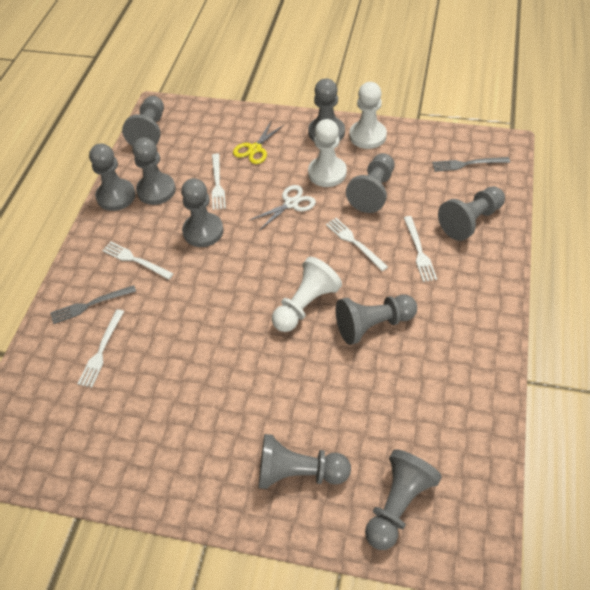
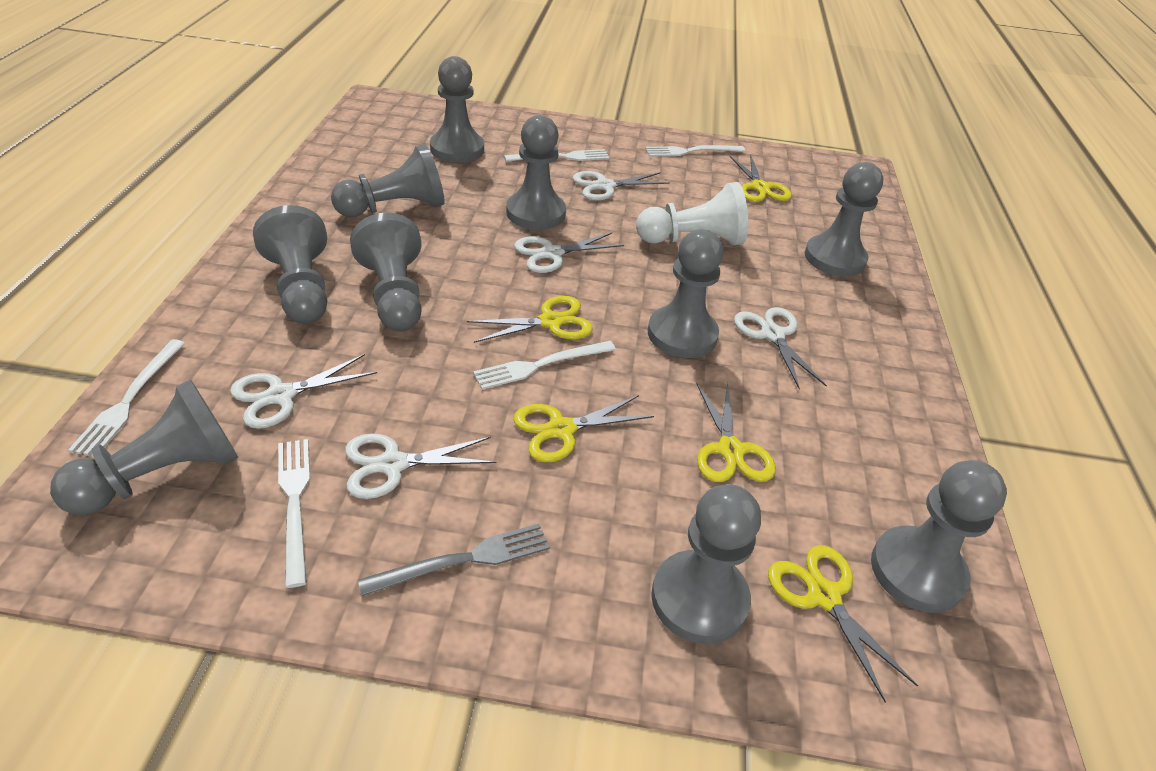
grey fork: 2 -> 1
white pawn: 3 -> 1
white scissors: 1 -> 5
yellow scissors: 1 -> 5

